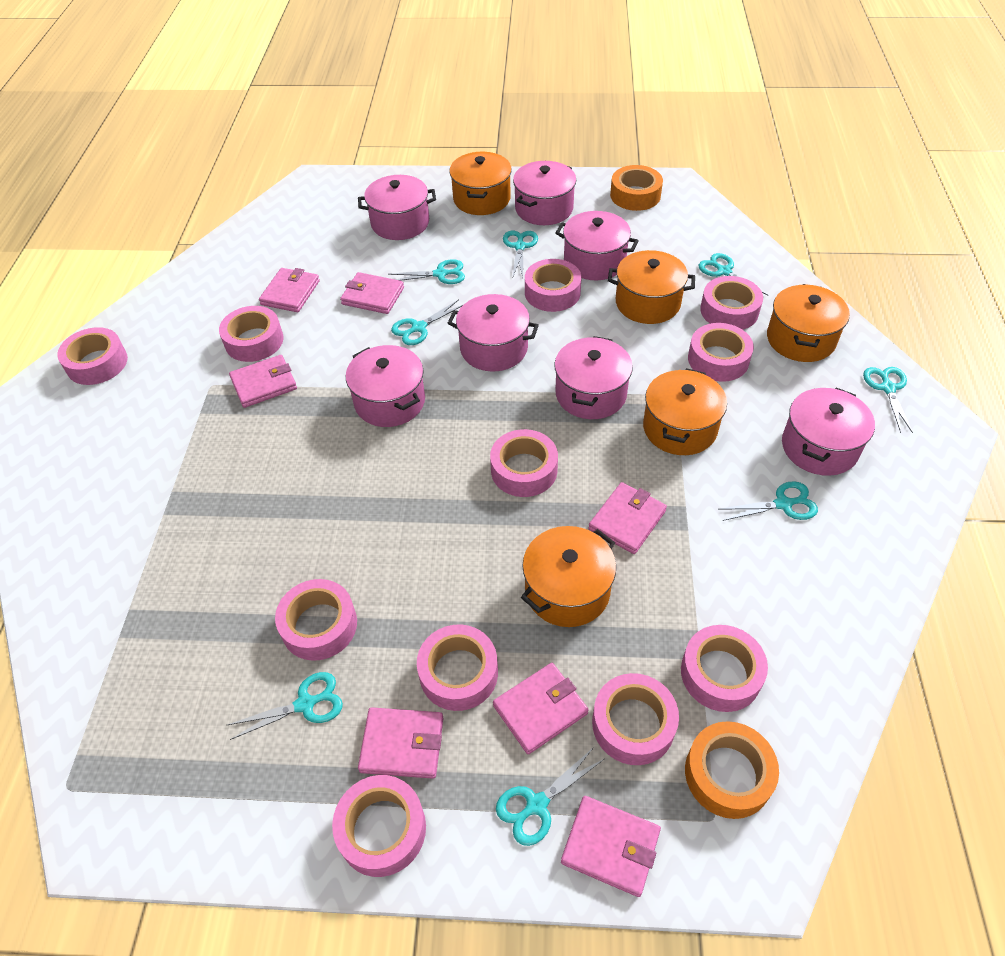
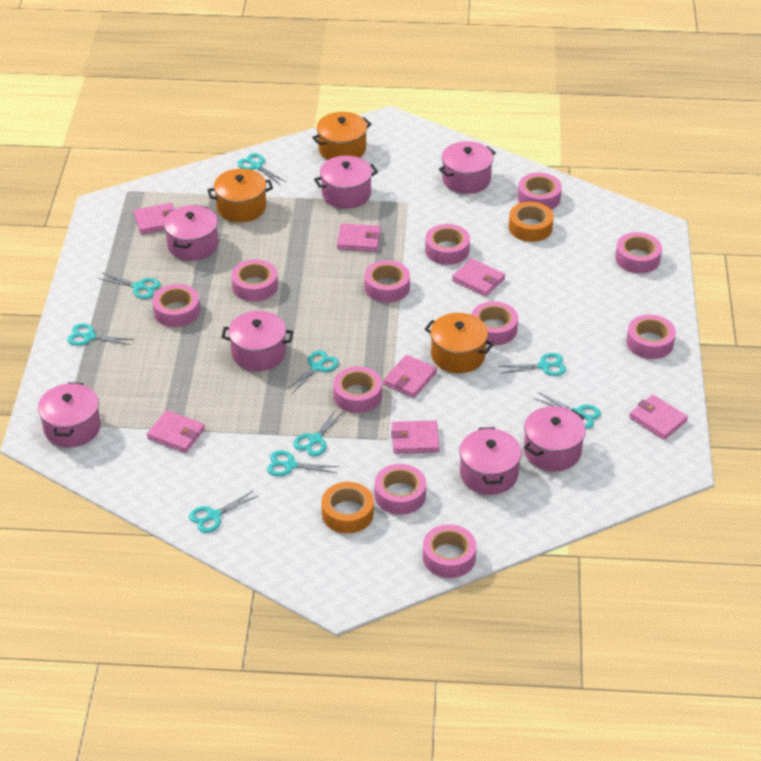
orange pot: 5 -> 3
turquoise scissors: 8 -> 9

